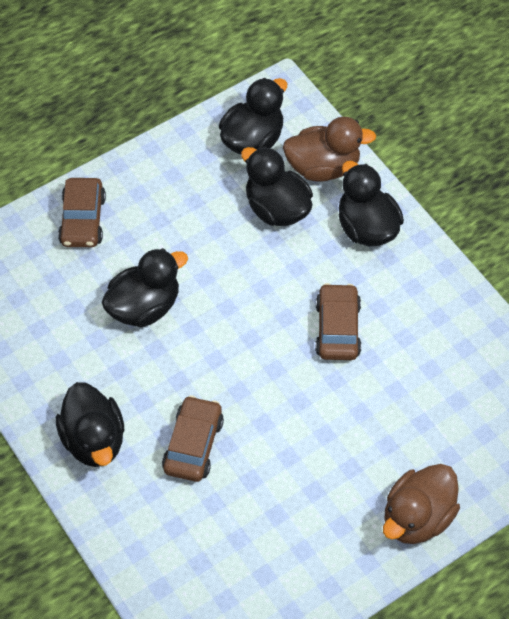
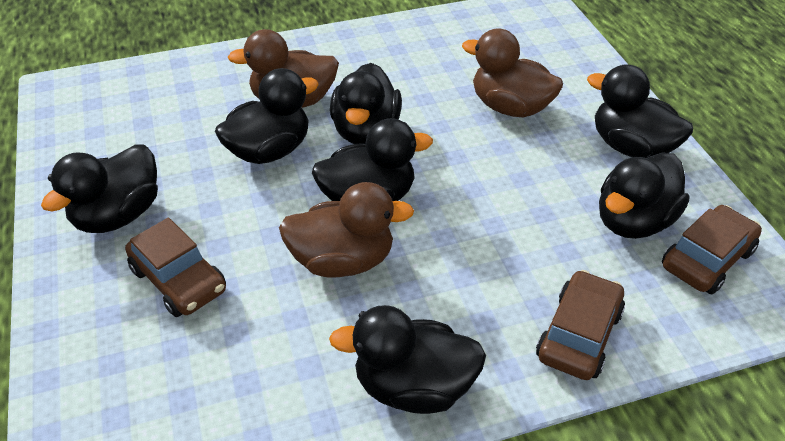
black duck: 5 -> 7
brown duck: 2 -> 3

